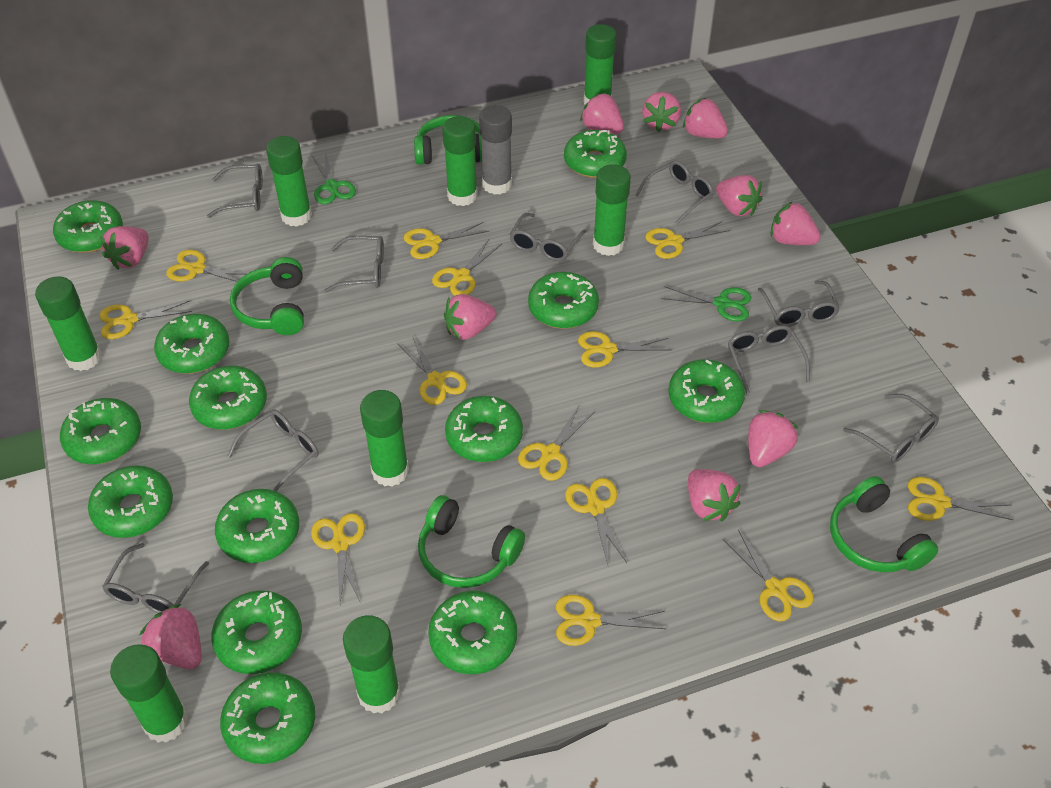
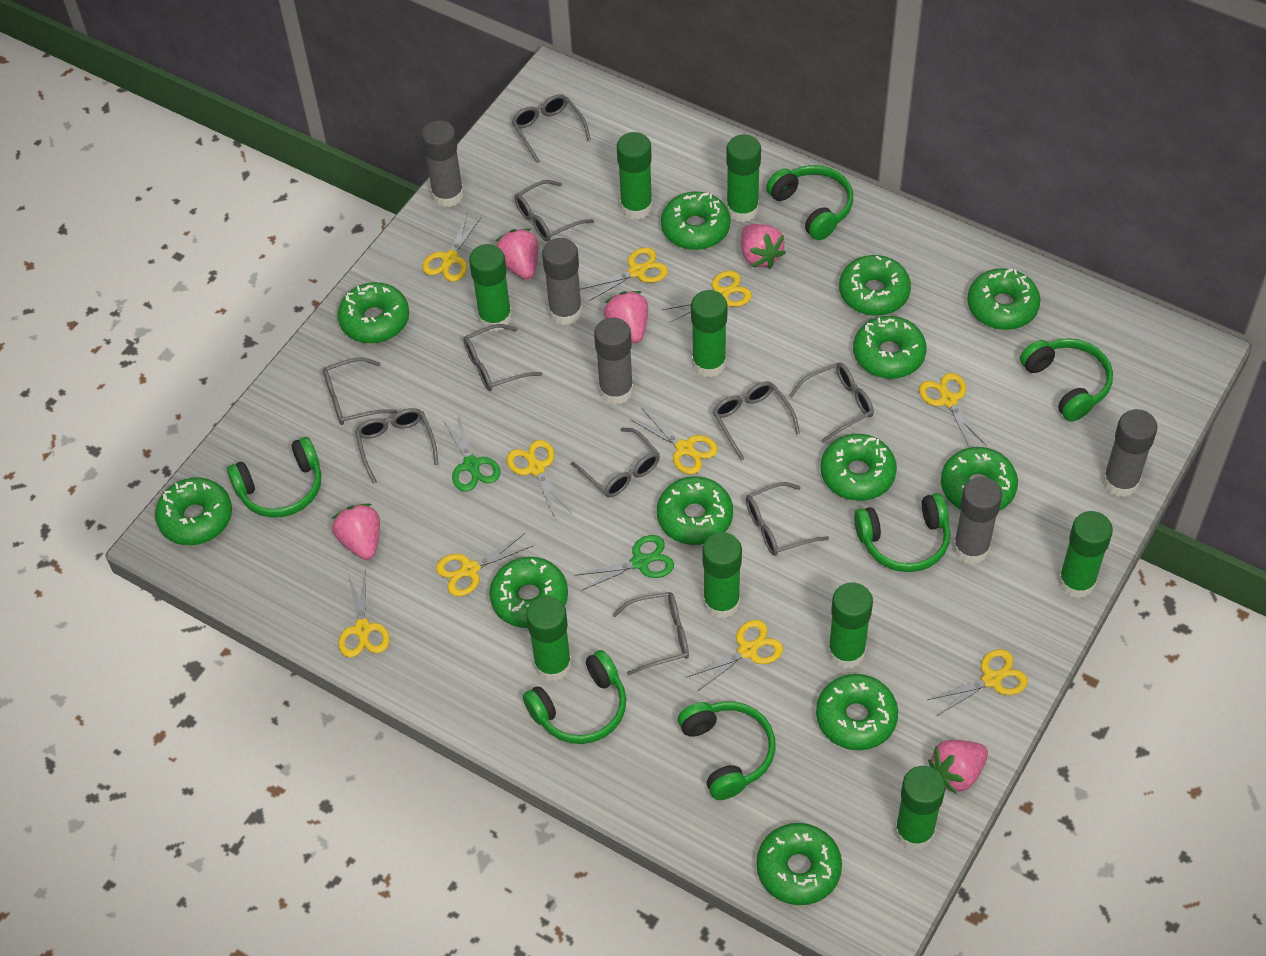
green donut: 13 -> 12
green glue stick: 8 -> 9
green headphones: 4 -> 6
grey glasses: 9 -> 10
grey glue stick: 1 -> 5
pink strawberry: 10 -> 5
yellow scissors: 13 -> 10

